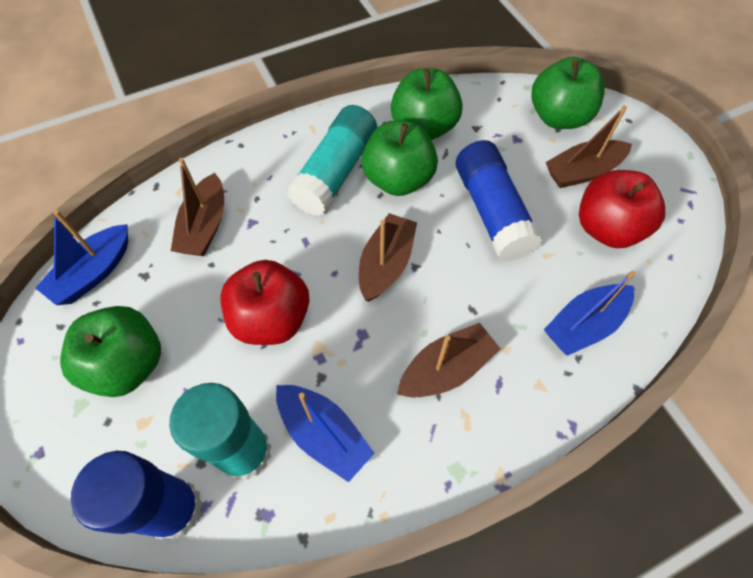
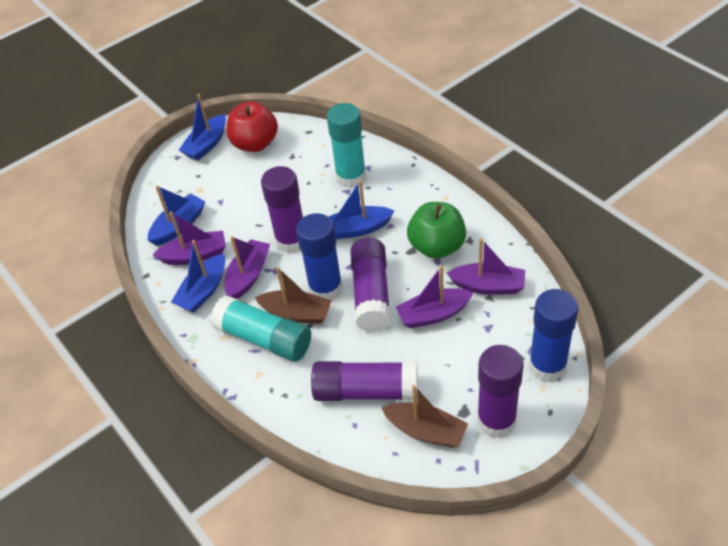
blue boat: 3 -> 4
brown boat: 4 -> 2
green apple: 4 -> 1
purple boat: 0 -> 4
purple glue stick: 0 -> 4
red apple: 2 -> 1

